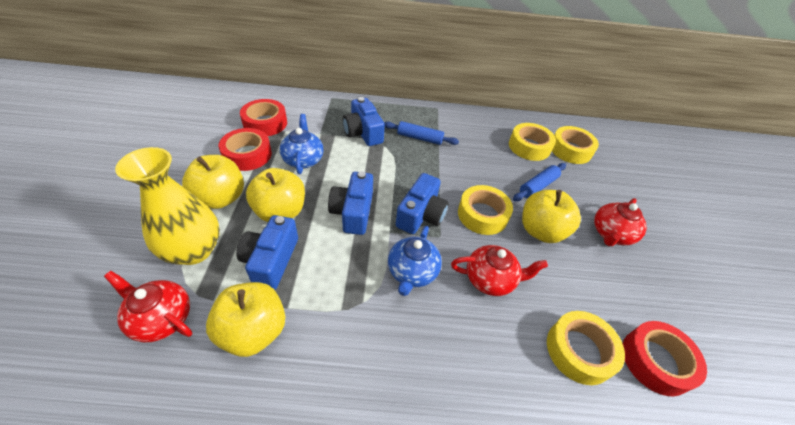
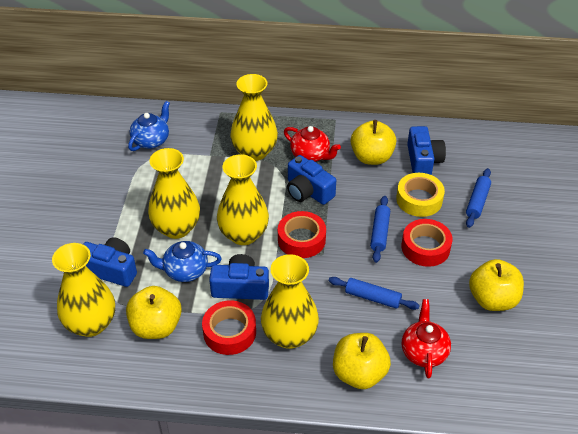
blue rolling pin: 2 -> 3
red teapot: 3 -> 2
yellow tape: 4 -> 1
yellow vase: 1 -> 5

